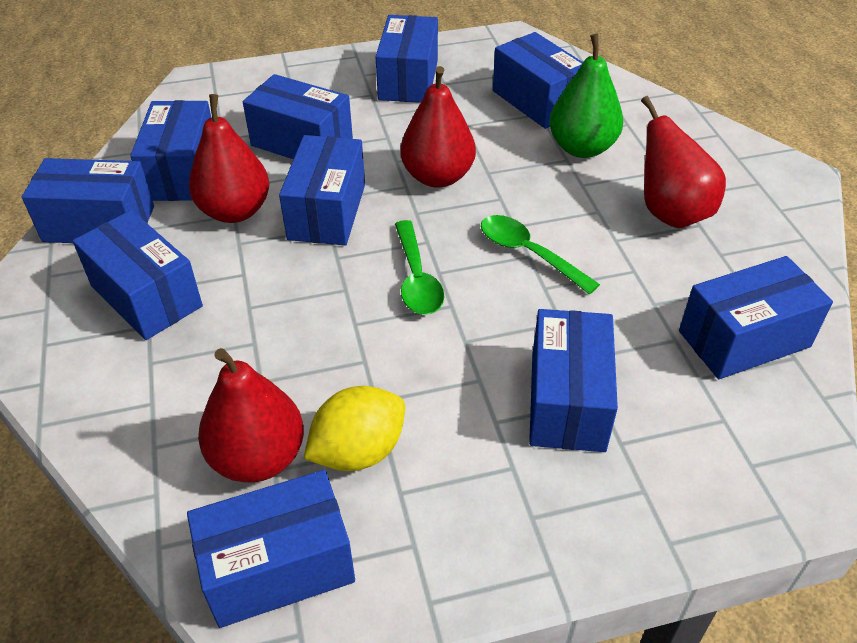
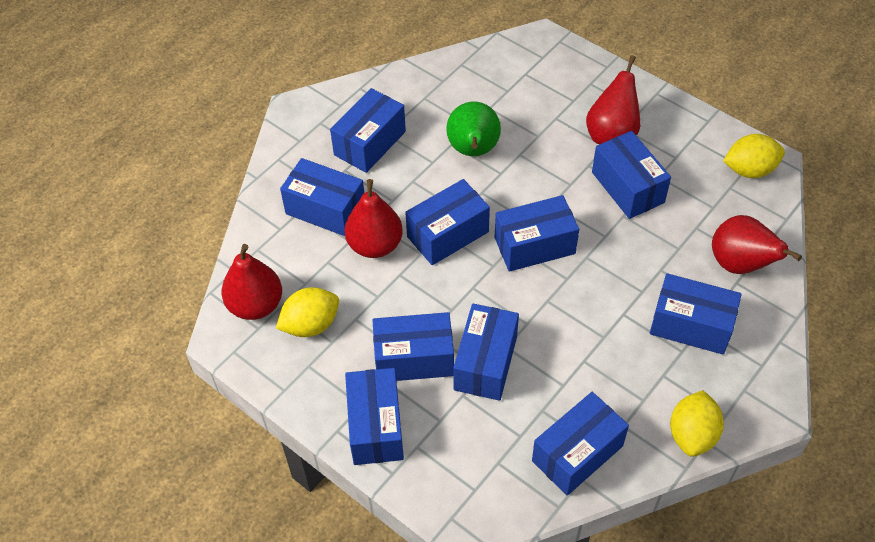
green spoon: 2 -> 0
yellow lemon: 1 -> 3

